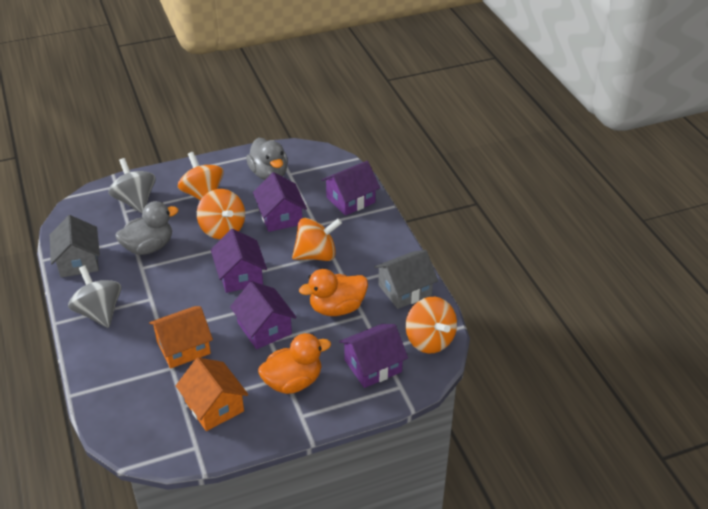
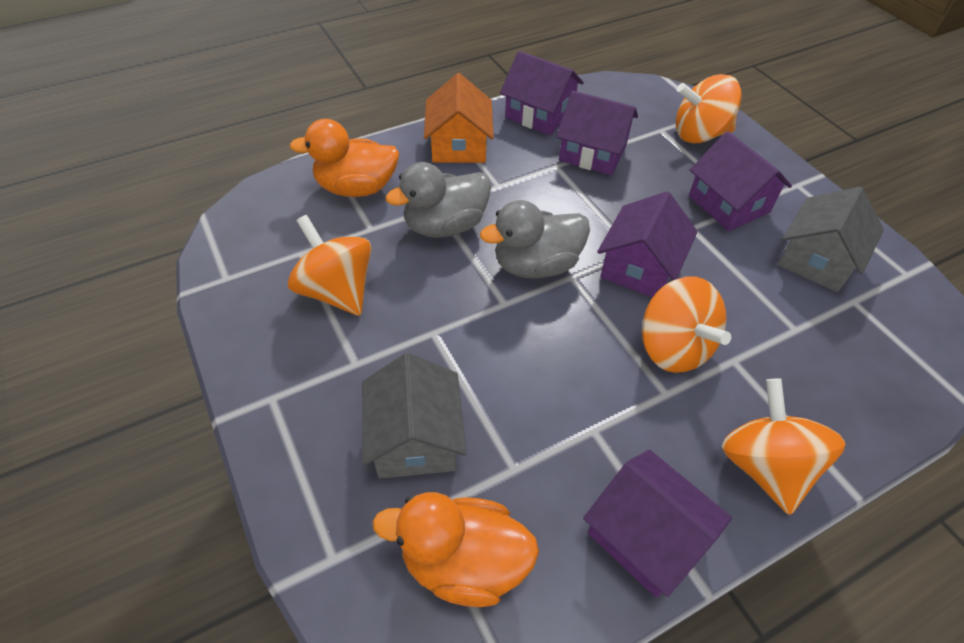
grey spinning top: 2 -> 0
orange house: 2 -> 1

